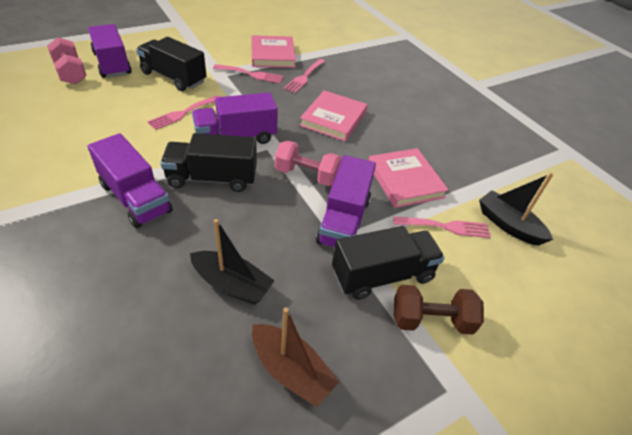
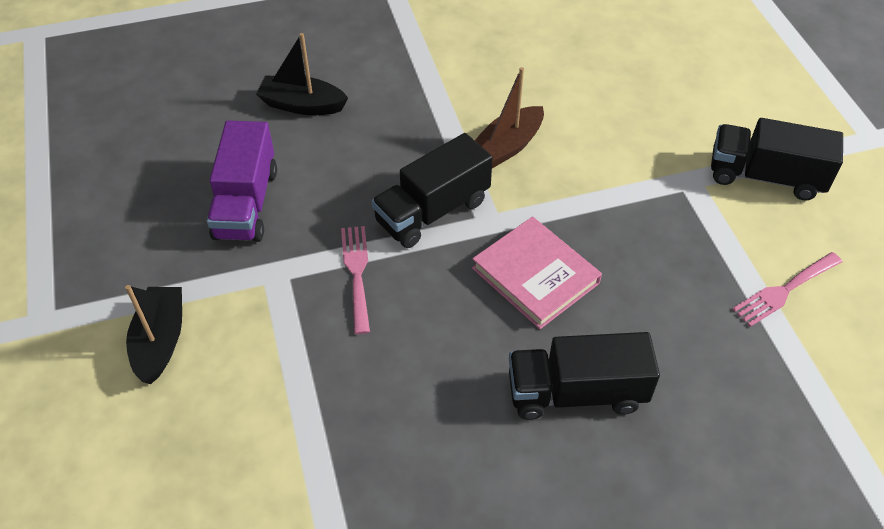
brown dumbbell: 1 -> 0
pink book: 3 -> 1
pink dumbbell: 2 -> 0
pink fork: 4 -> 2
purple truck: 4 -> 1

